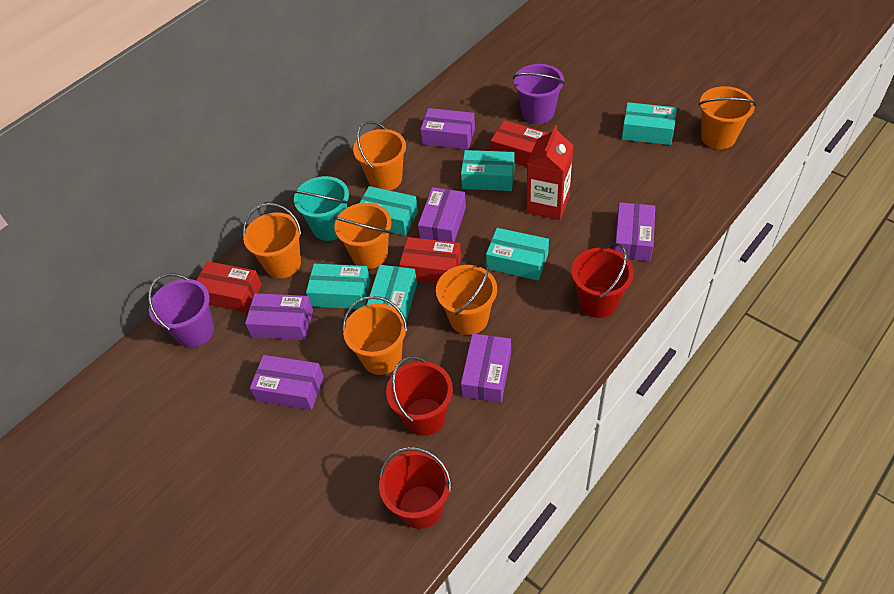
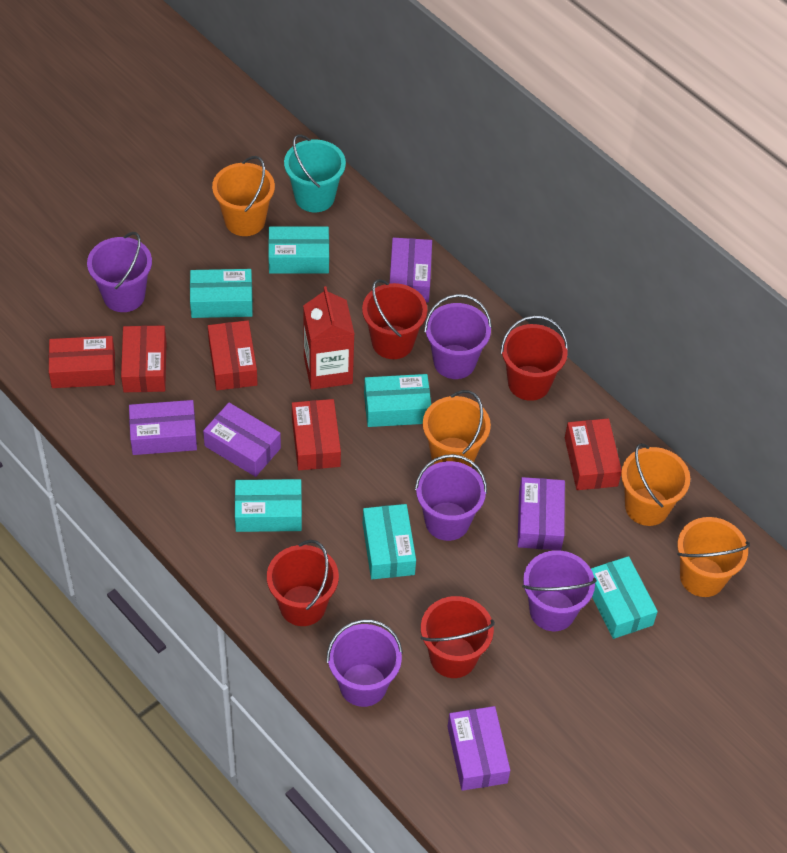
orange bucket: 6 -> 4
purple box: 6 -> 5
purple bucket: 2 -> 5
red box: 3 -> 5
red bucket: 3 -> 4

